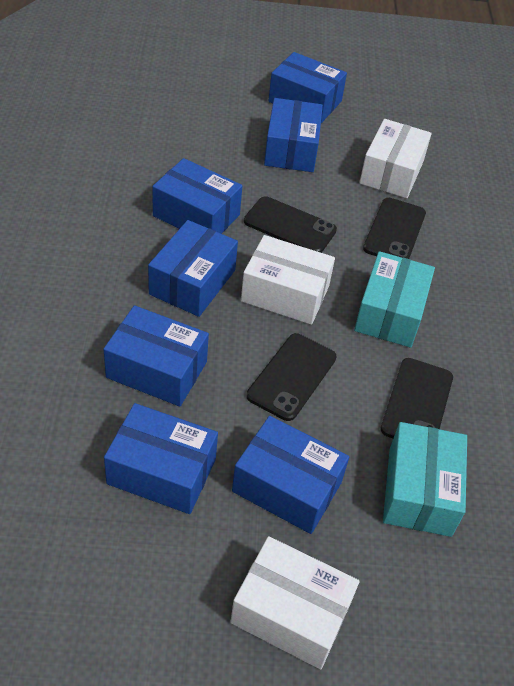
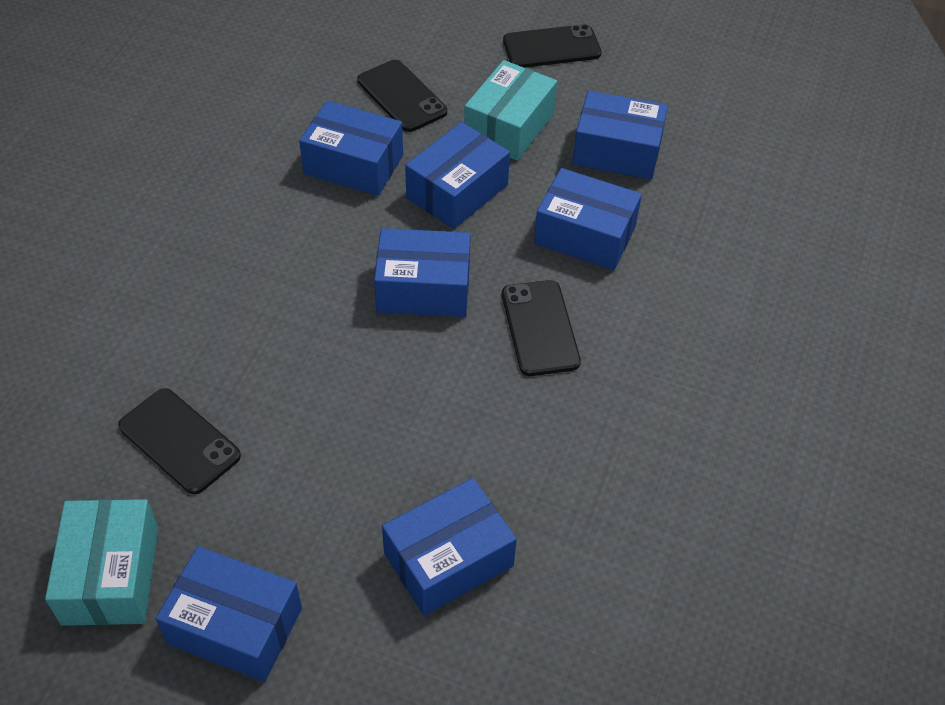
white box: 3 -> 0

